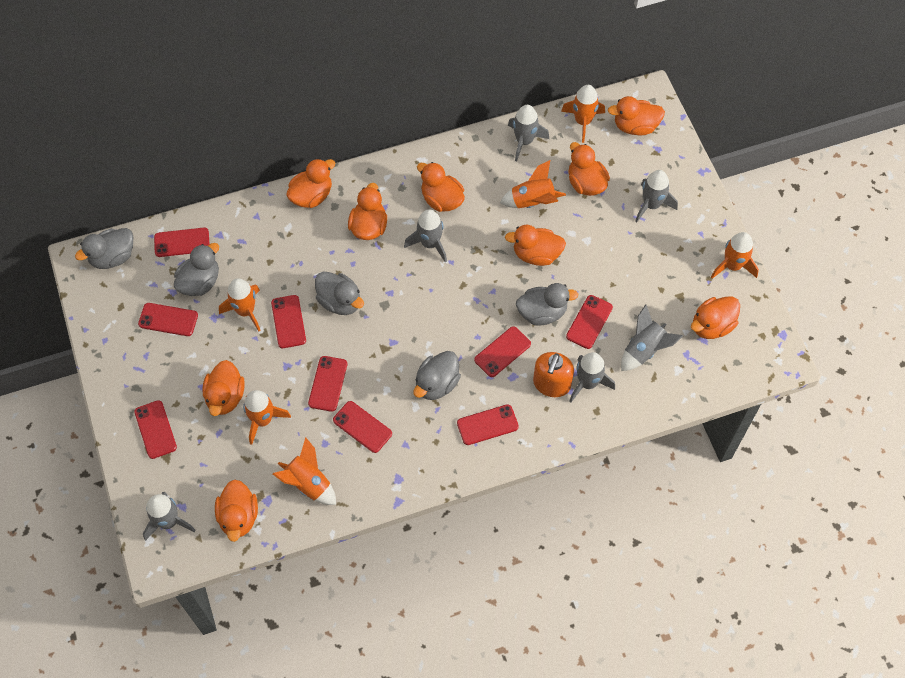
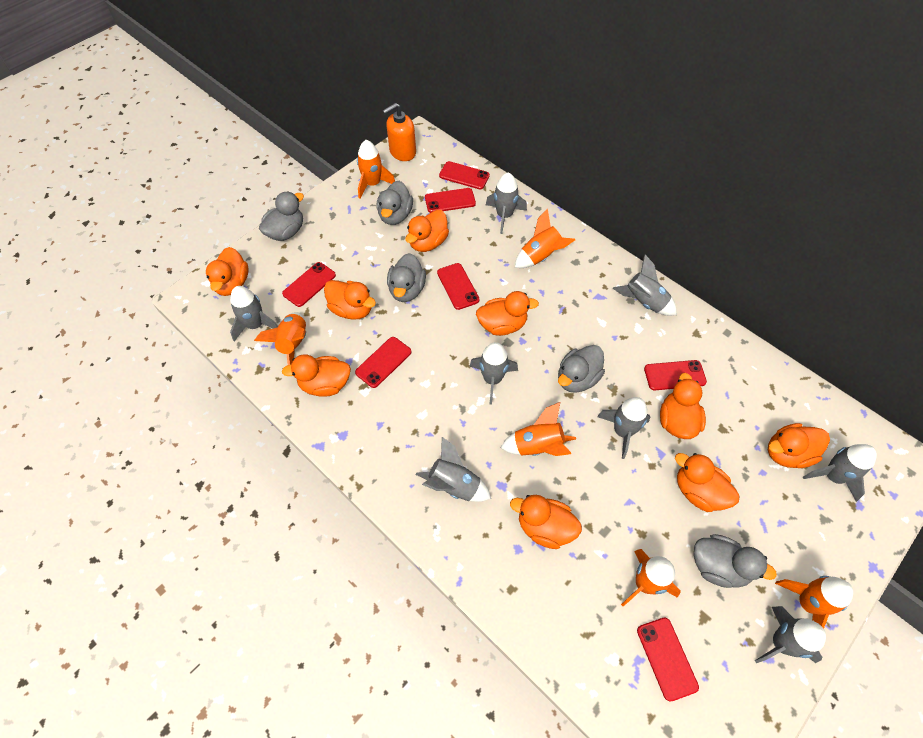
grey rocket: 6 -> 8
red phone: 9 -> 7

